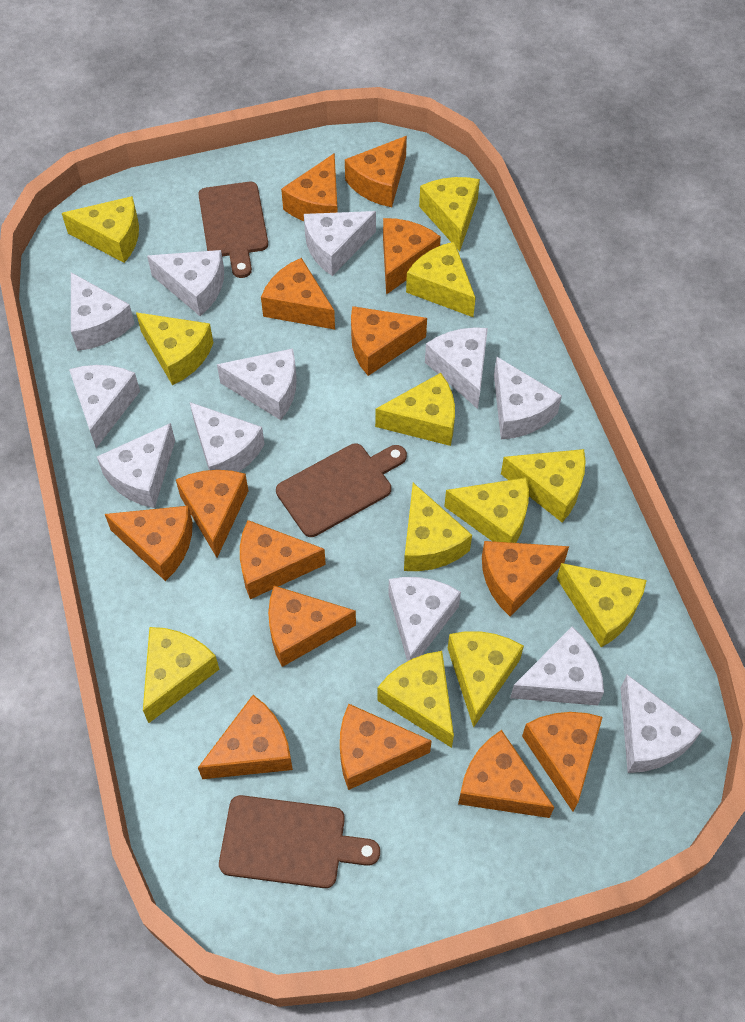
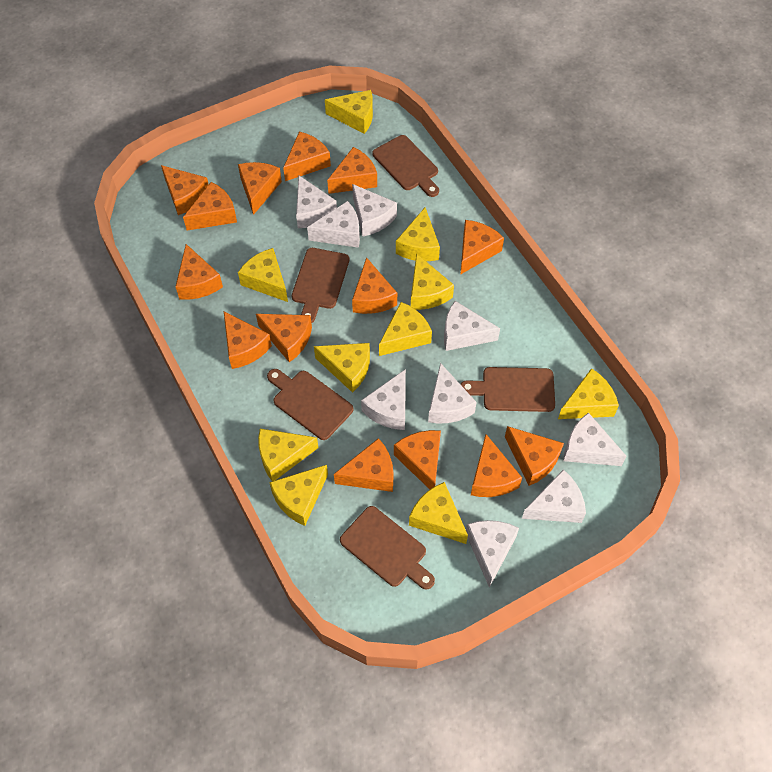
brown cutting board: 3 -> 5
white cheese: 12 -> 9
yellow cheese: 12 -> 10

